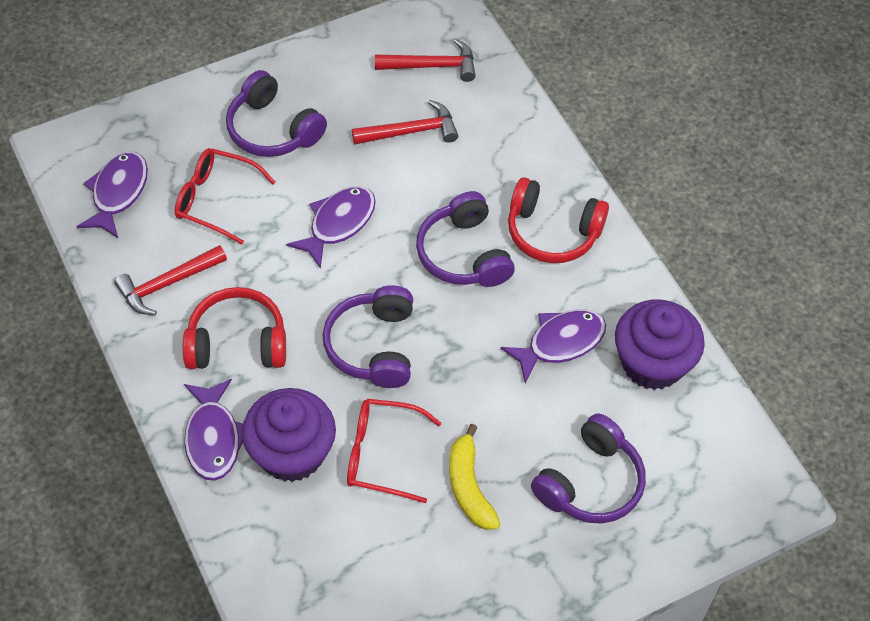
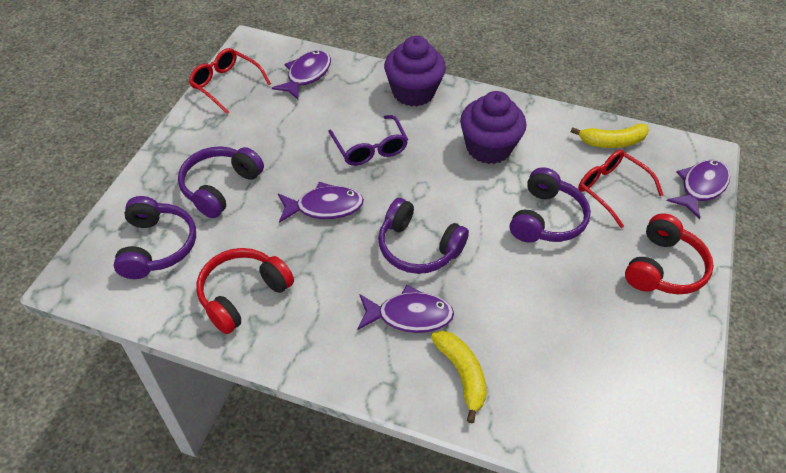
purple glasses: 0 -> 1
red hammer: 3 -> 0
yellow banana: 1 -> 2

